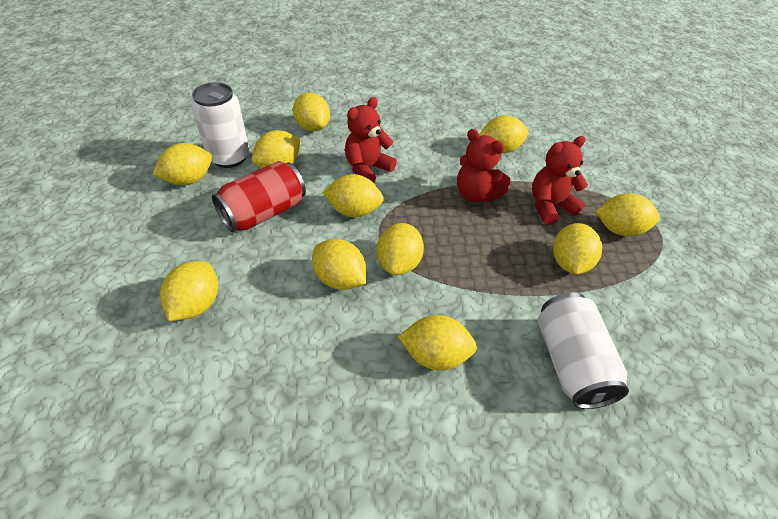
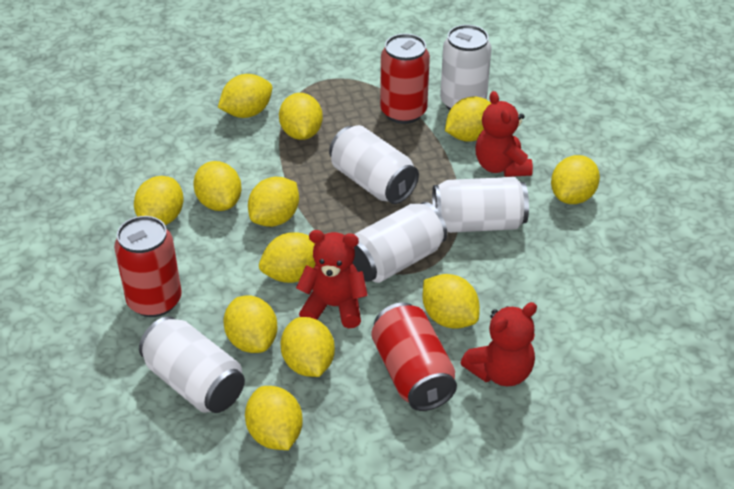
red can: 1 -> 3
white can: 2 -> 5
yellow lemon: 11 -> 12

